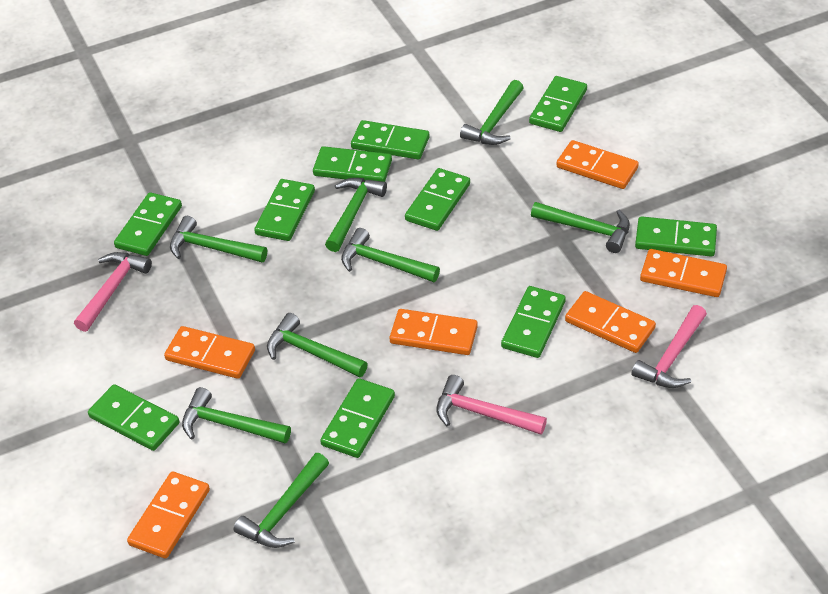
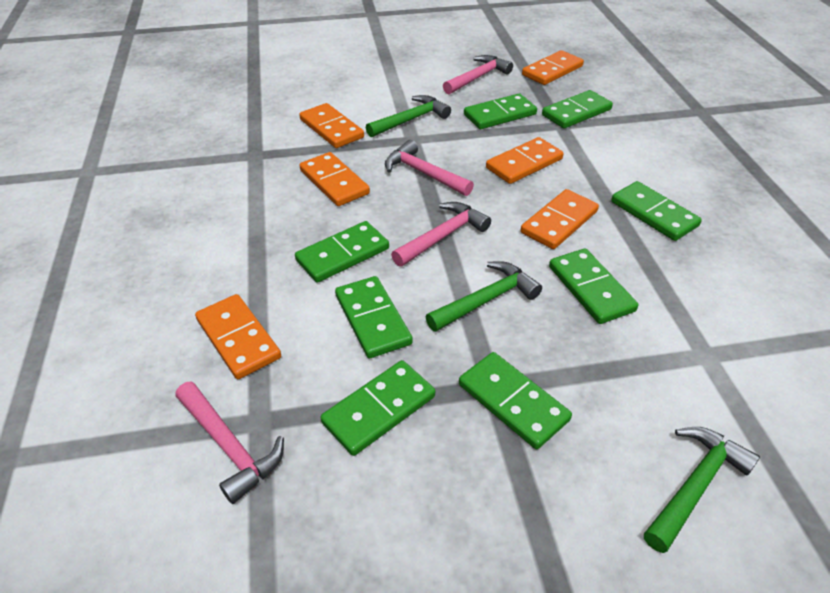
green domino: 10 -> 8
green hammer: 8 -> 3
pink hammer: 3 -> 4

